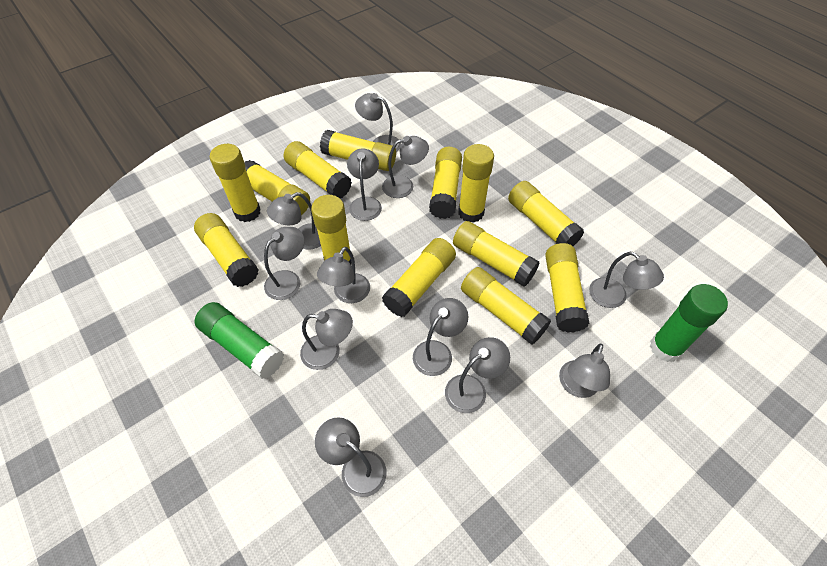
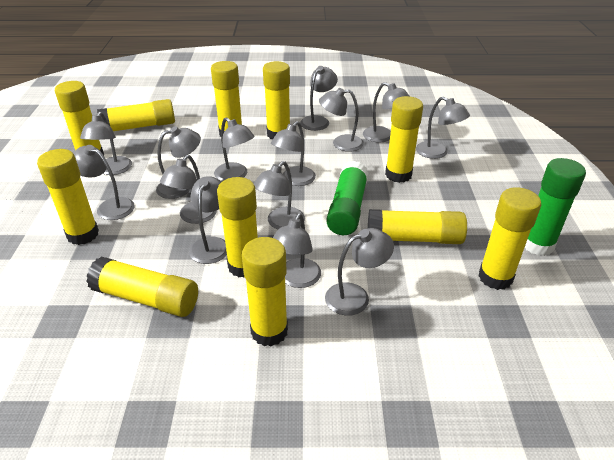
grey lamp: 12 -> 14
yellow glue stick: 13 -> 11

